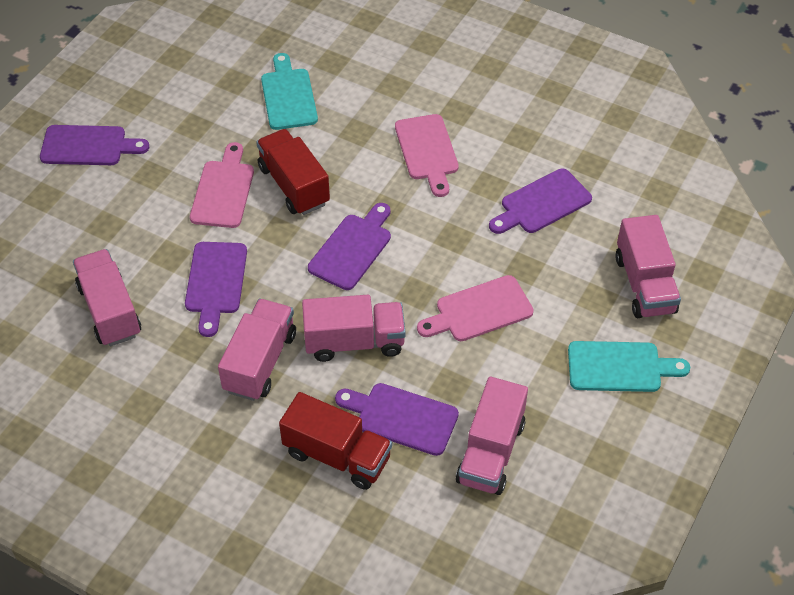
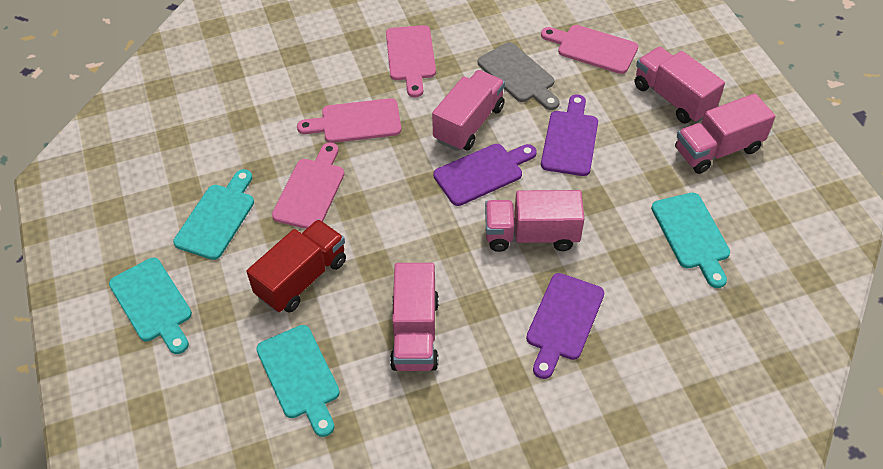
grey cutting board: 0 -> 1
pink cutting board: 3 -> 4
purple cutting board: 5 -> 3
red truck: 2 -> 1
turquoise cutting board: 2 -> 4

